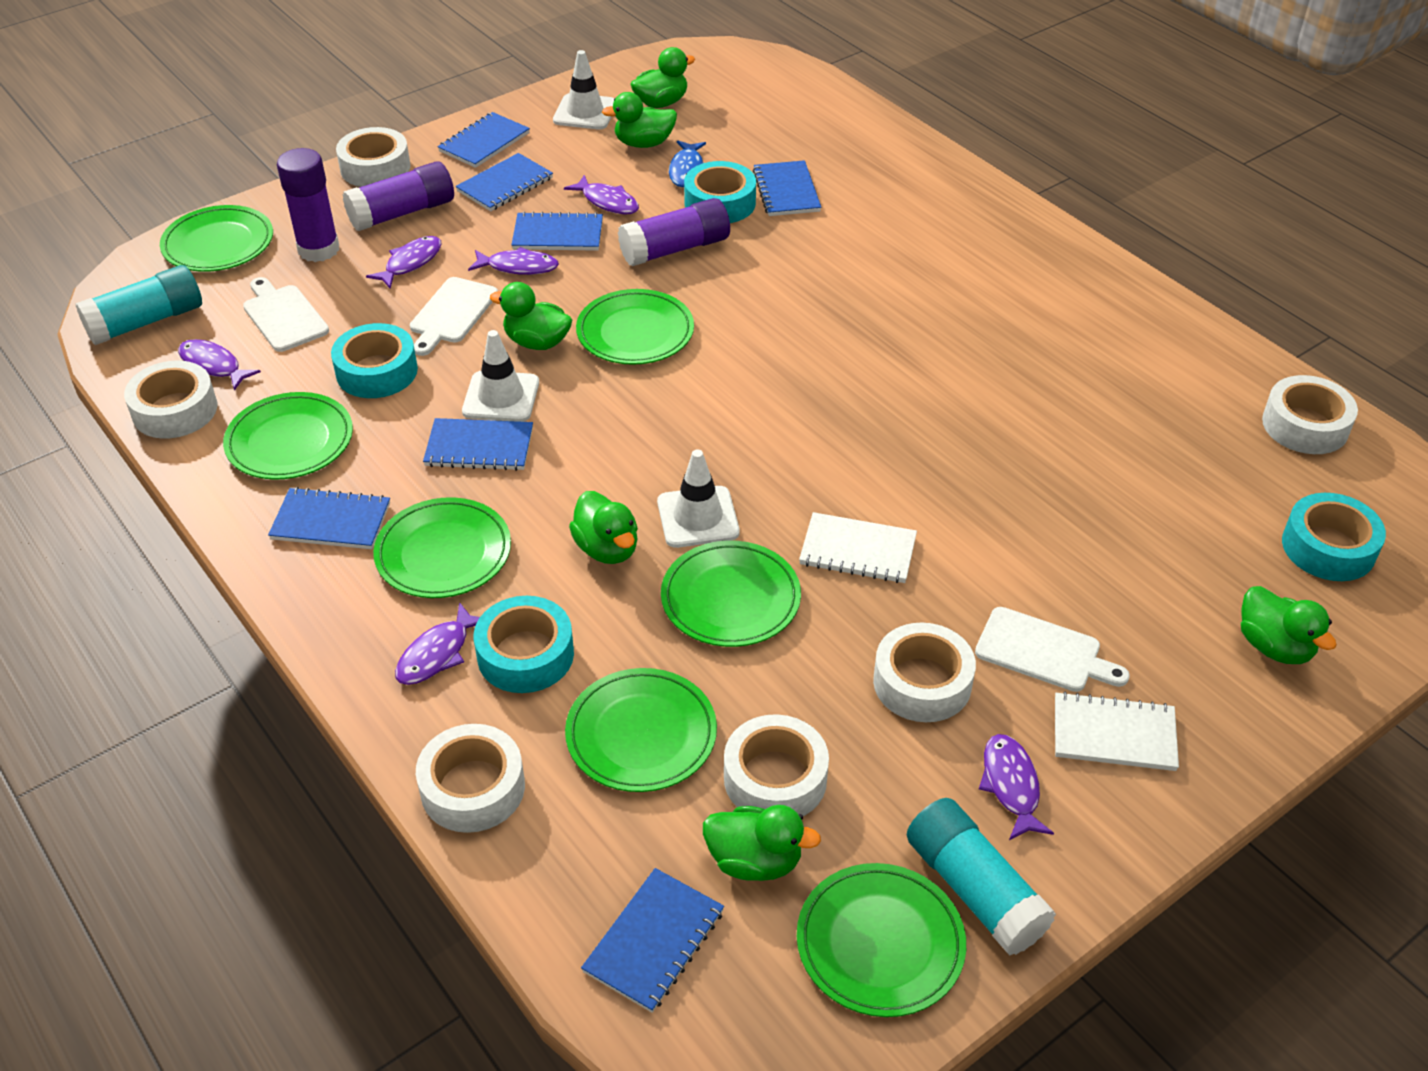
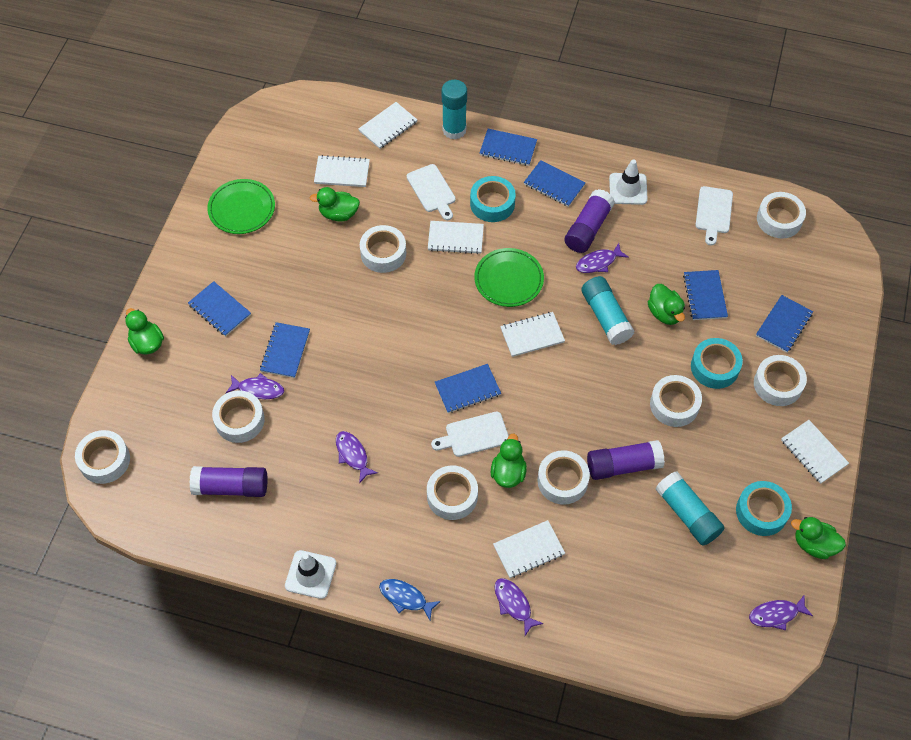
green duck: 6 -> 5
green plate: 7 -> 2
purple fish: 6 -> 5
turquoise glue stick: 2 -> 3
turquoise tape: 4 -> 3
white notebook: 2 -> 6
white tape: 6 -> 8
white traffic cone: 3 -> 2

